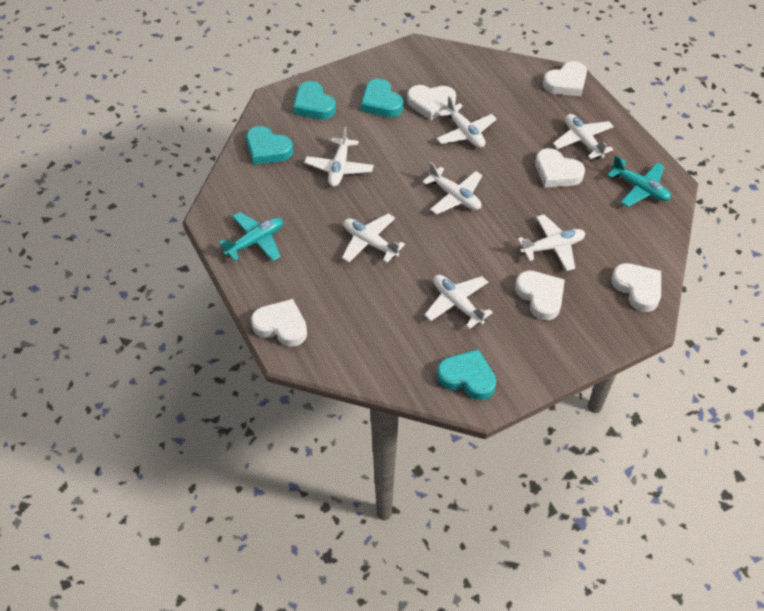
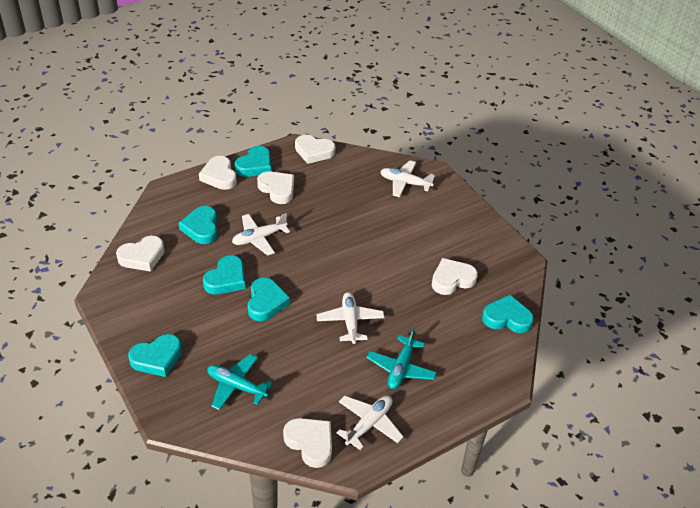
turquoise heart: 4 -> 6
white plane: 7 -> 4

